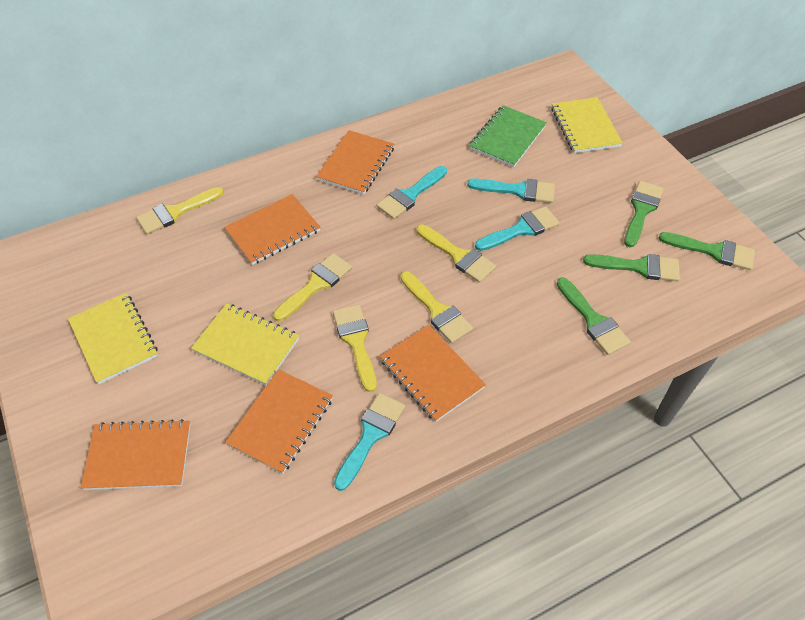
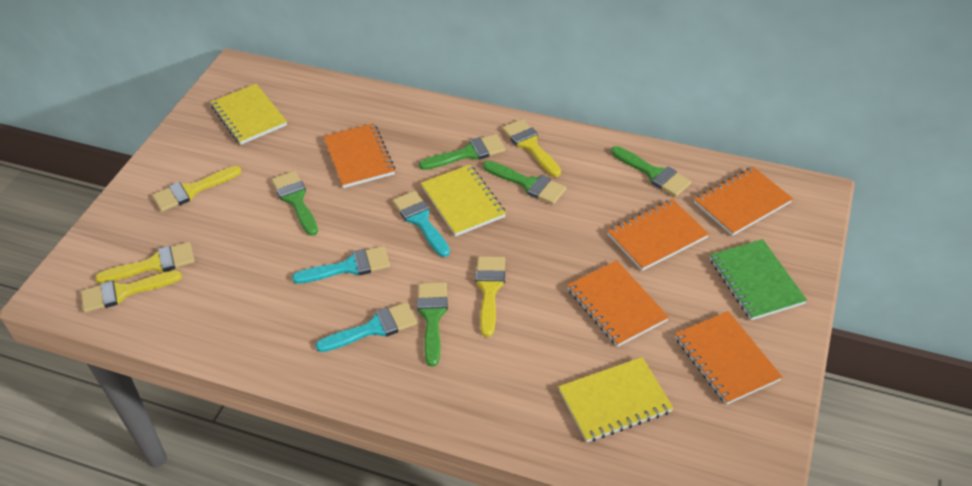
green brush: 4 -> 5
turquoise brush: 4 -> 3

